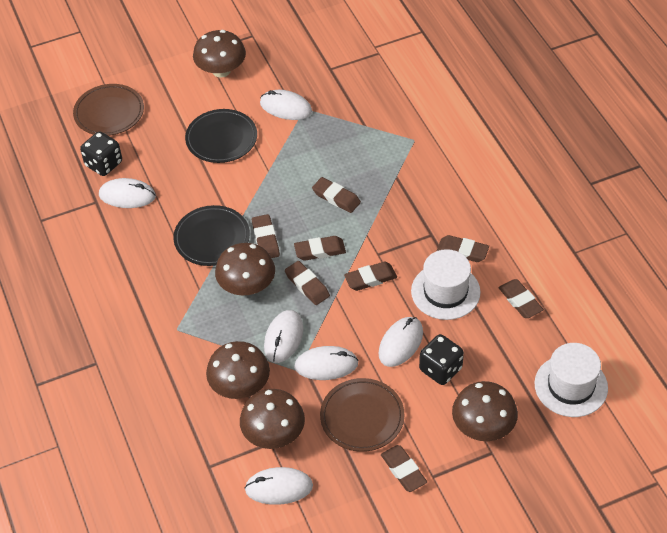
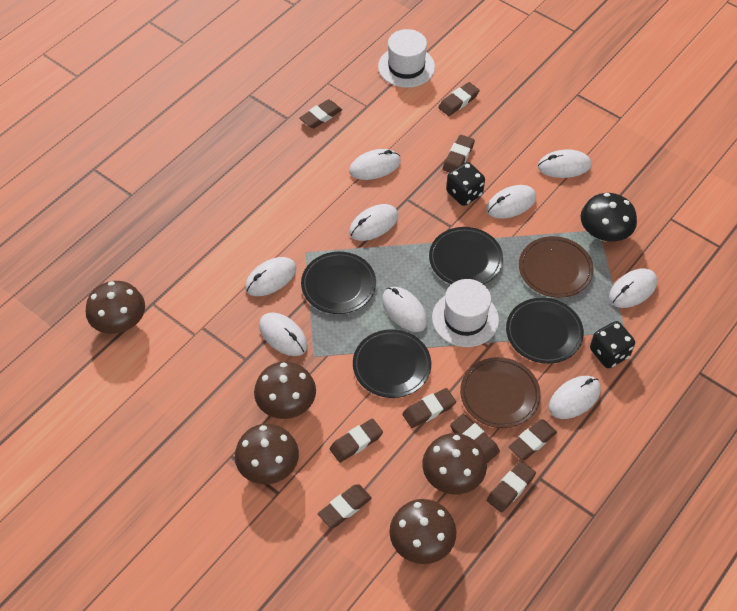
black mushroom: 0 -> 1
black plate: 2 -> 4
brown eraser: 8 -> 9
white mouse: 6 -> 9

